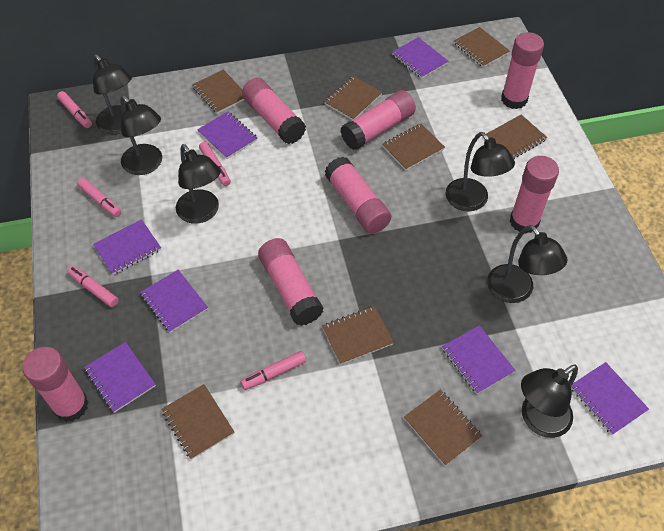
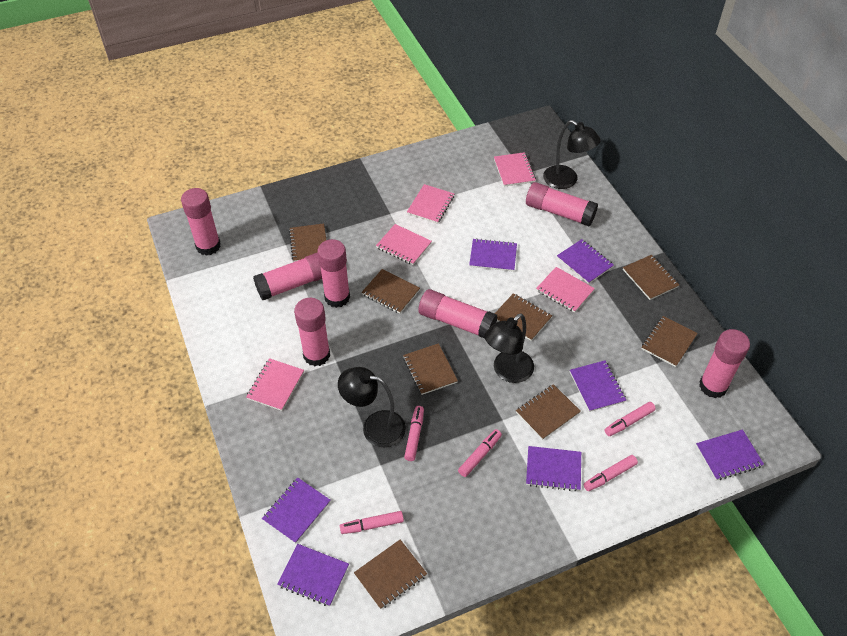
black lamp: 6 -> 3
pink notebook: 0 -> 5

